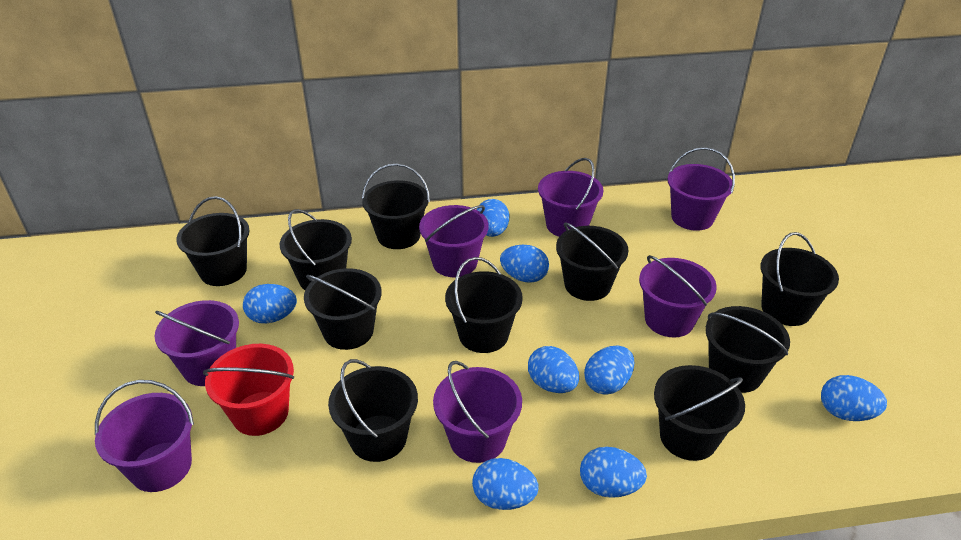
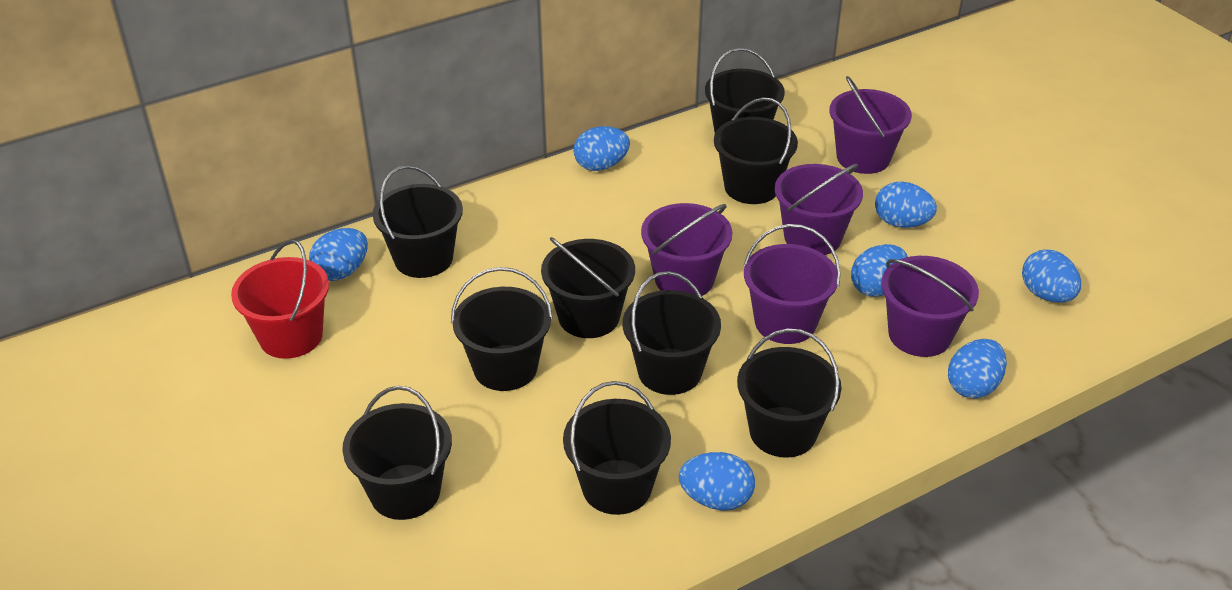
black bucket: 10 -> 9
blue egg: 8 -> 7
purple bucket: 7 -> 5

